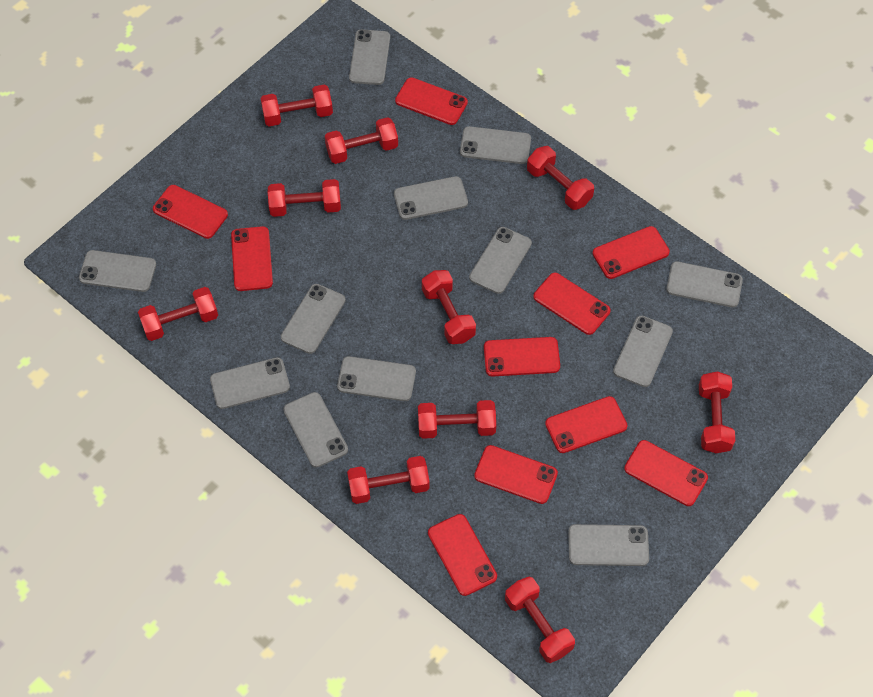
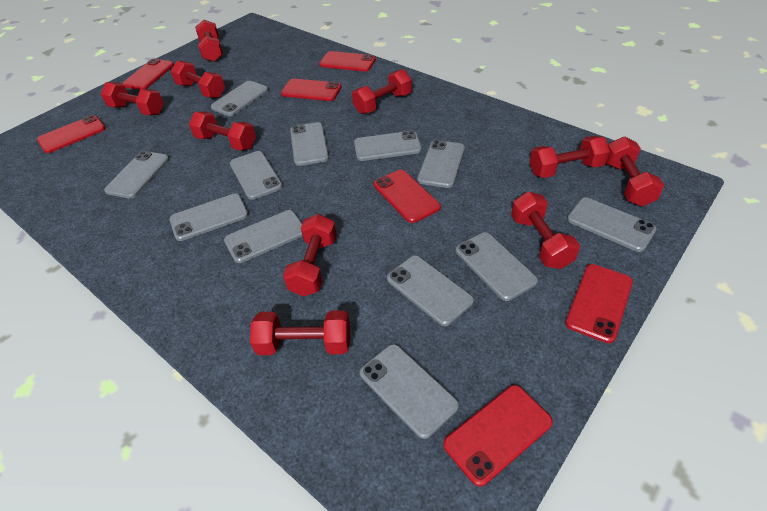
red phone: 10 -> 7

